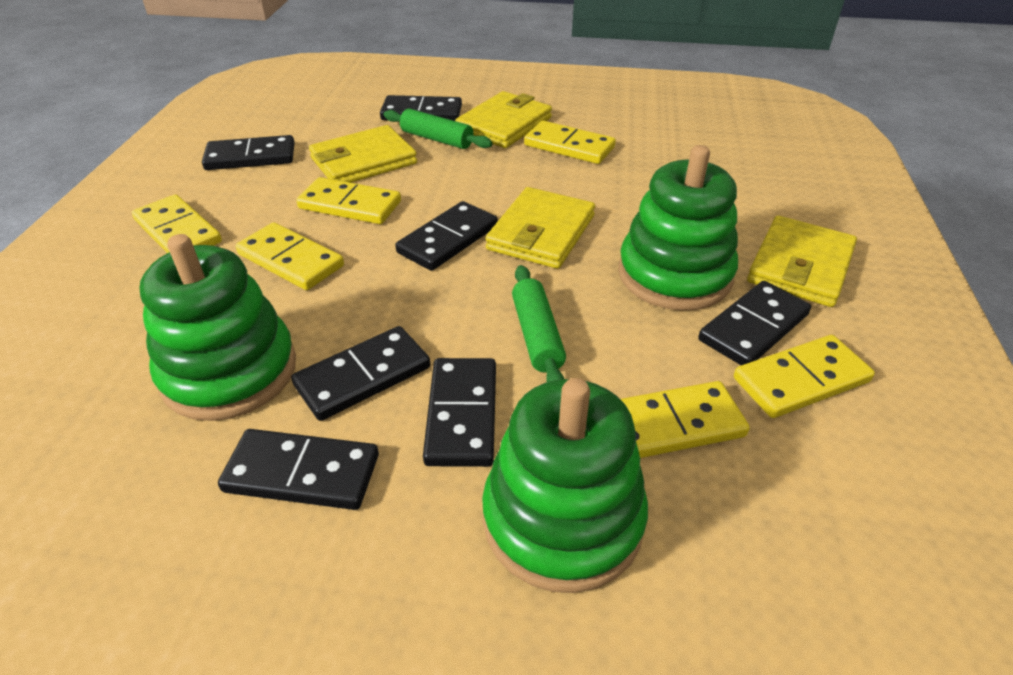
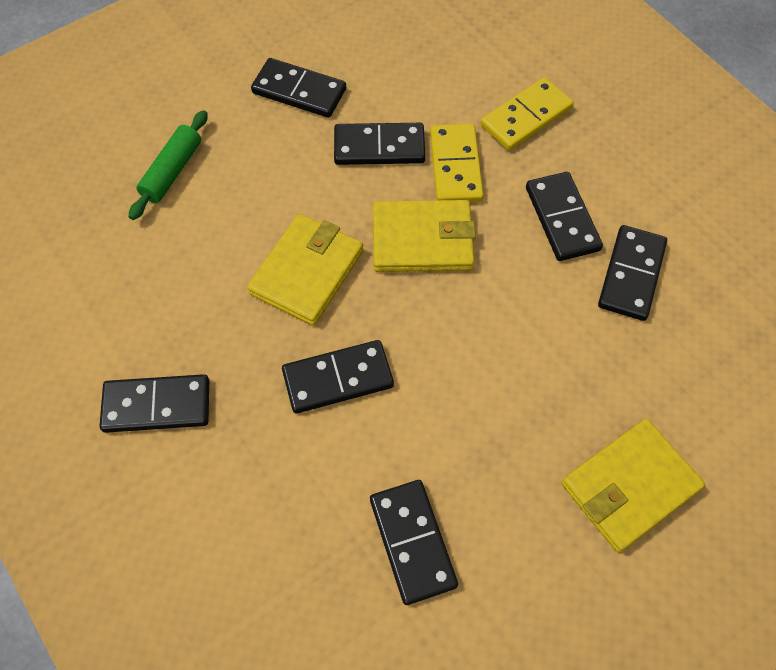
green rolling pin: 2 -> 1
green stacking toy: 3 -> 0
yellow domino: 6 -> 2
yellow wallet: 4 -> 3

